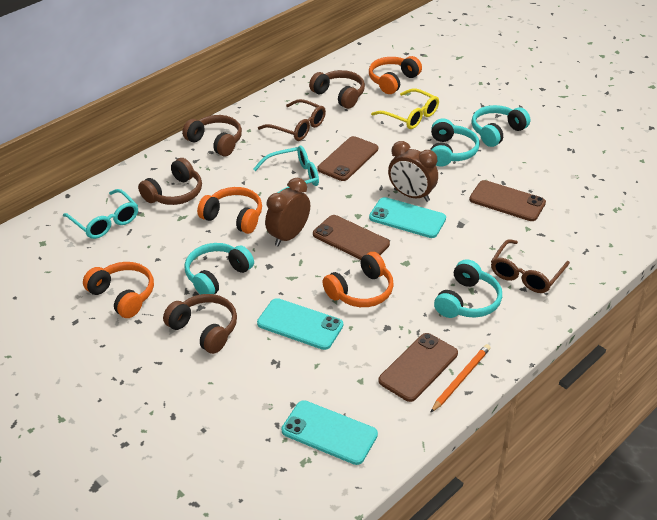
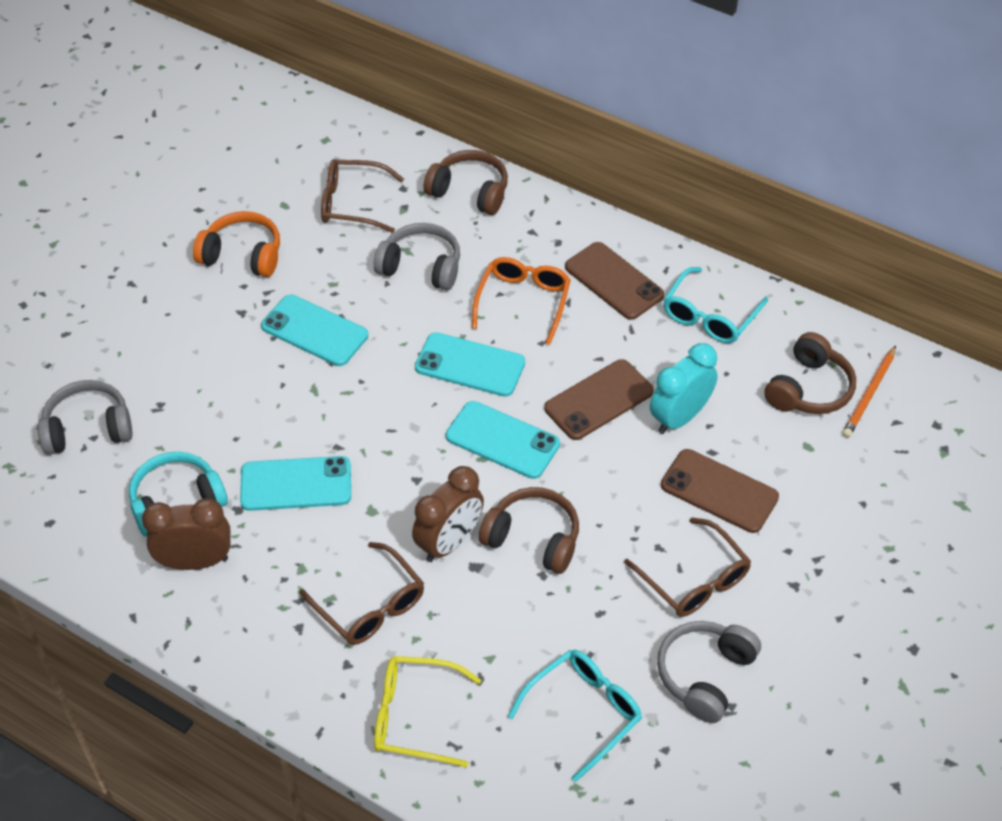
brown glasses: 2 -> 3
brown headphones: 4 -> 3
brown phone: 4 -> 3
grey headphones: 0 -> 3
orange glasses: 0 -> 1
orange headphones: 4 -> 1
turquoise clock: 0 -> 1
turquoise headphones: 4 -> 1
turquoise phone: 3 -> 4

